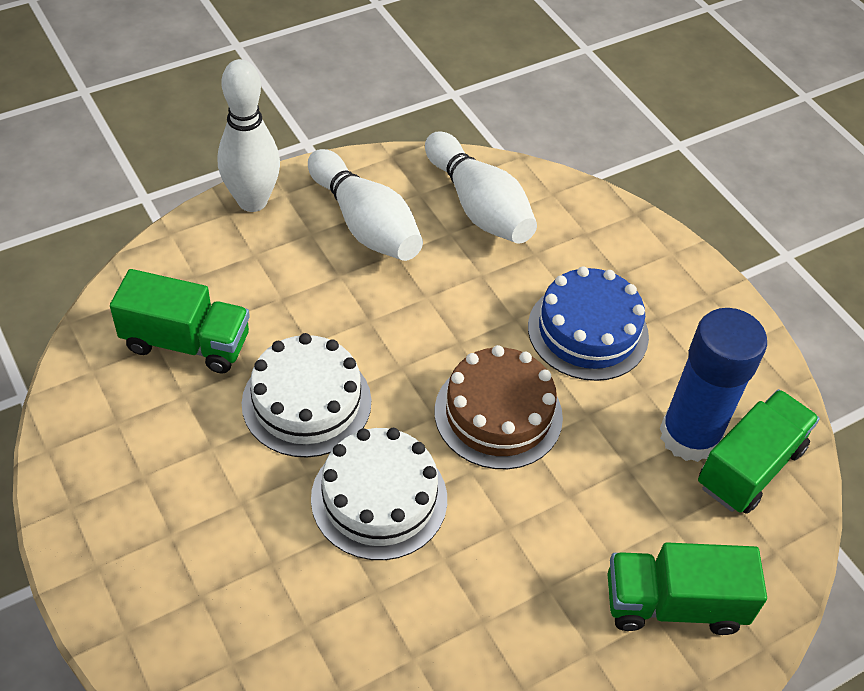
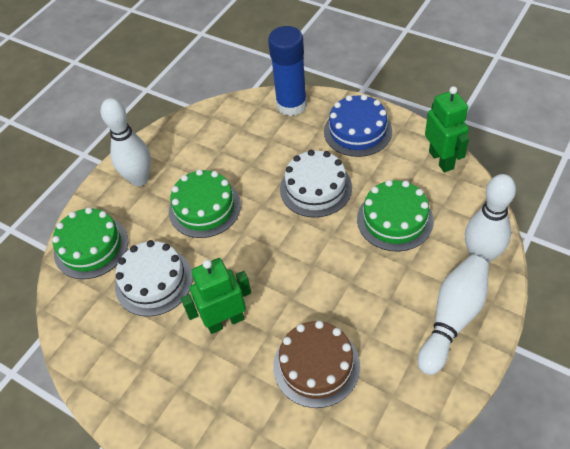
green cake: 0 -> 3
green robot: 0 -> 2
green truck: 3 -> 0

